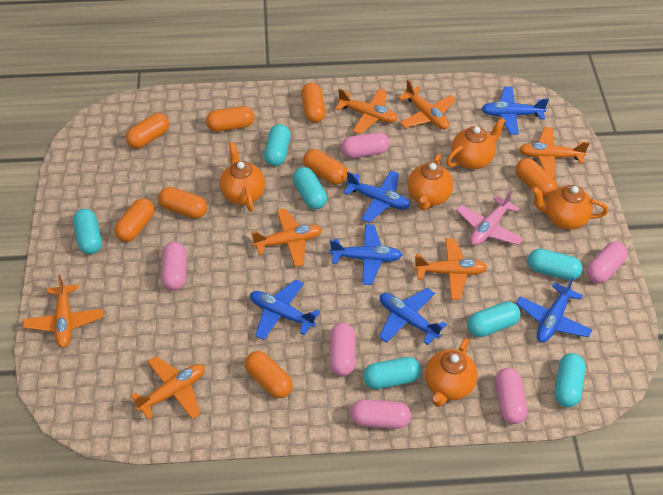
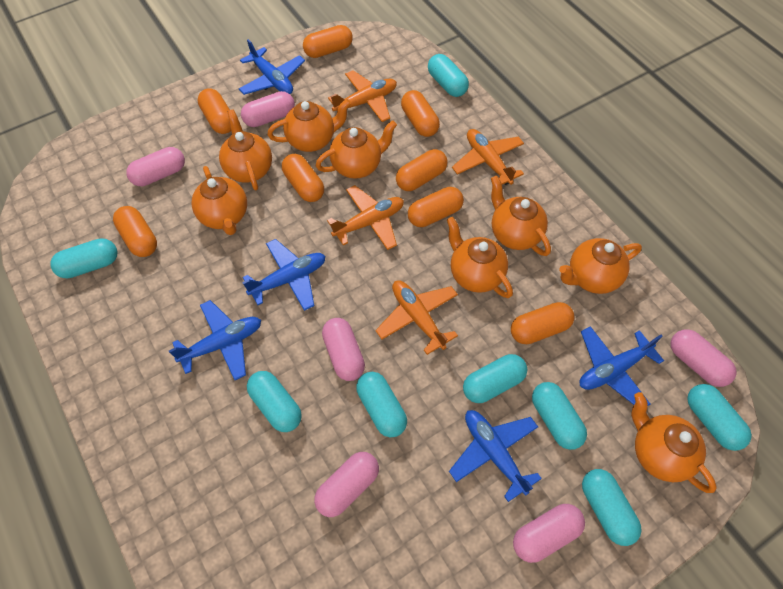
blue plane: 6 -> 5
orange plane: 7 -> 4
orange teapot: 5 -> 8
pink plane: 1 -> 0
turquoise capsule: 7 -> 8

